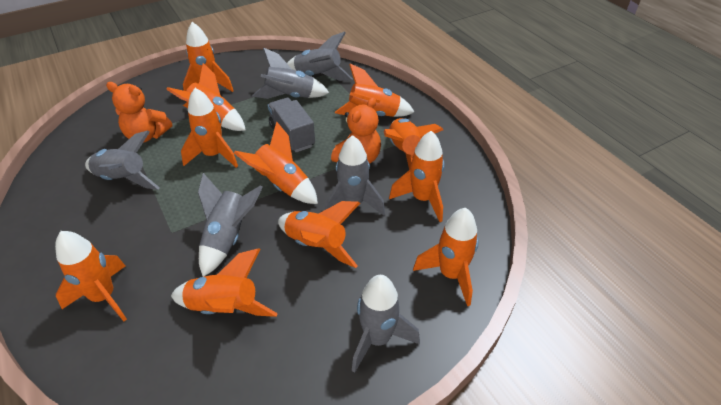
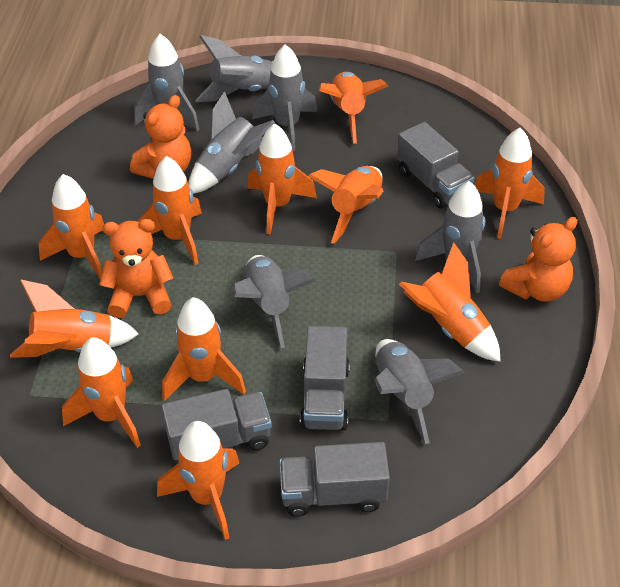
grey rocket: 6 -> 7
grey truck: 1 -> 4
orange teddy bear: 2 -> 3

